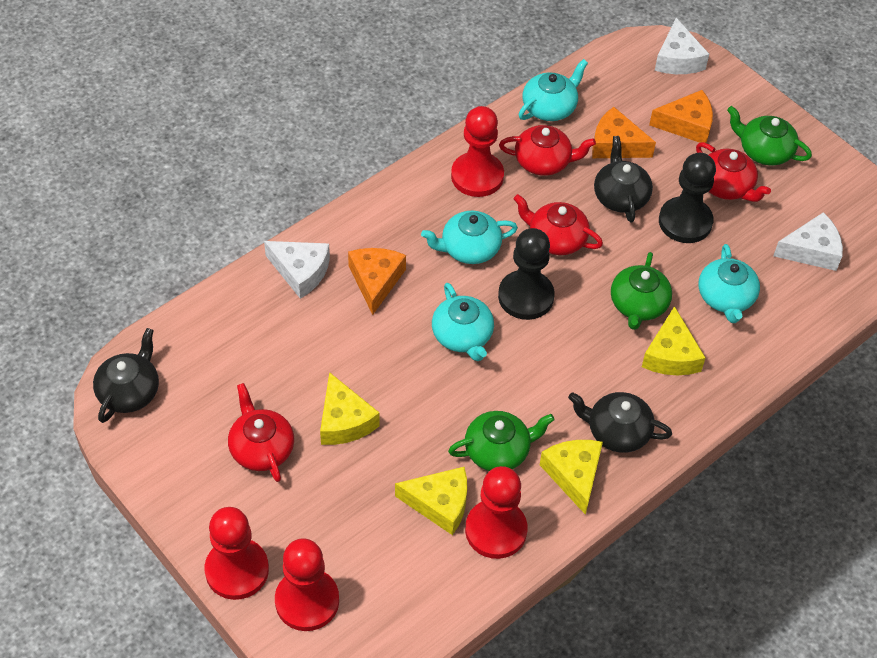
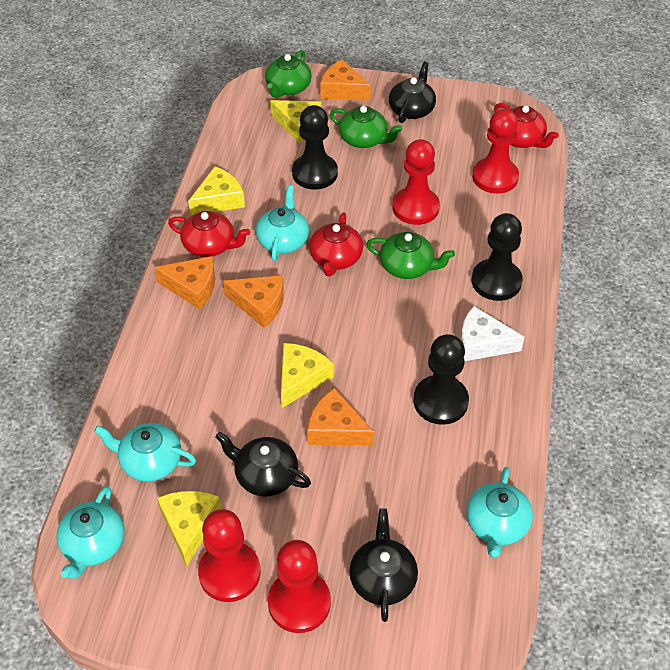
black pawn: 2 -> 3
orange cheese: 3 -> 4
red teapot: 4 -> 3
white cheese: 3 -> 1

